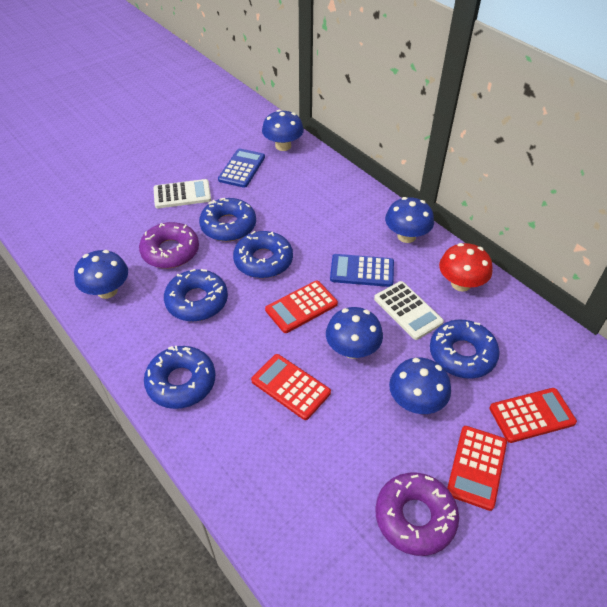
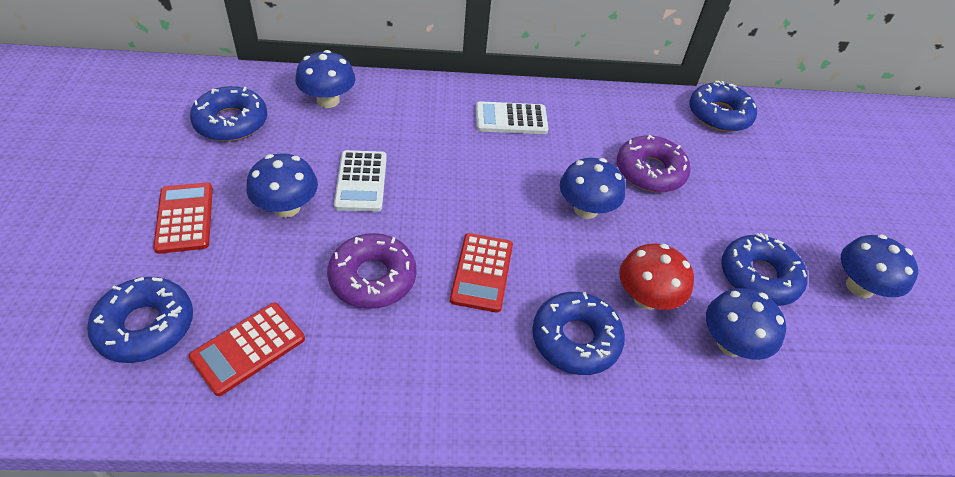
blue calculator: 2 -> 0
red calculator: 4 -> 3

